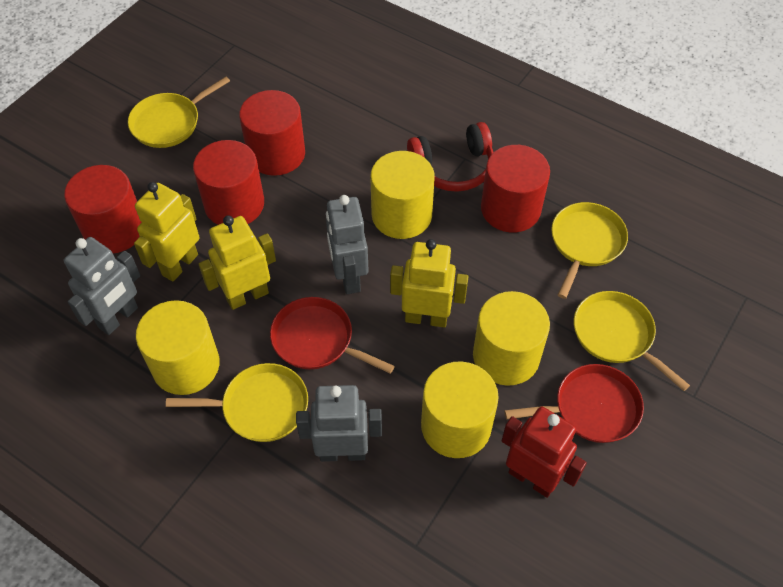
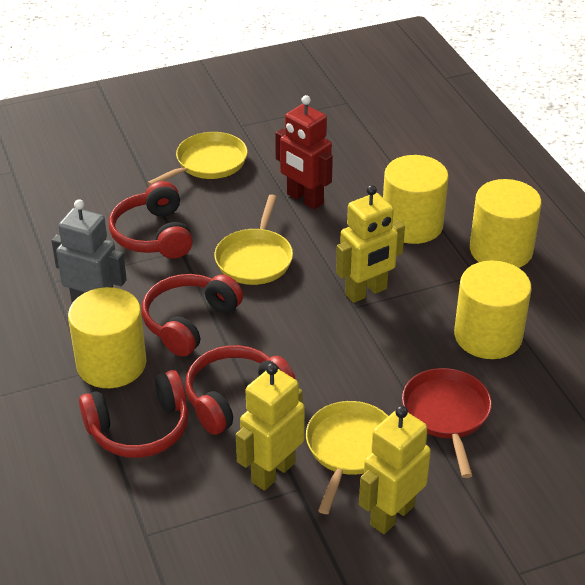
grey robot: 3 -> 1
red cylinder: 4 -> 0
red headphones: 1 -> 4
red pan: 2 -> 1
yellow pan: 4 -> 3

